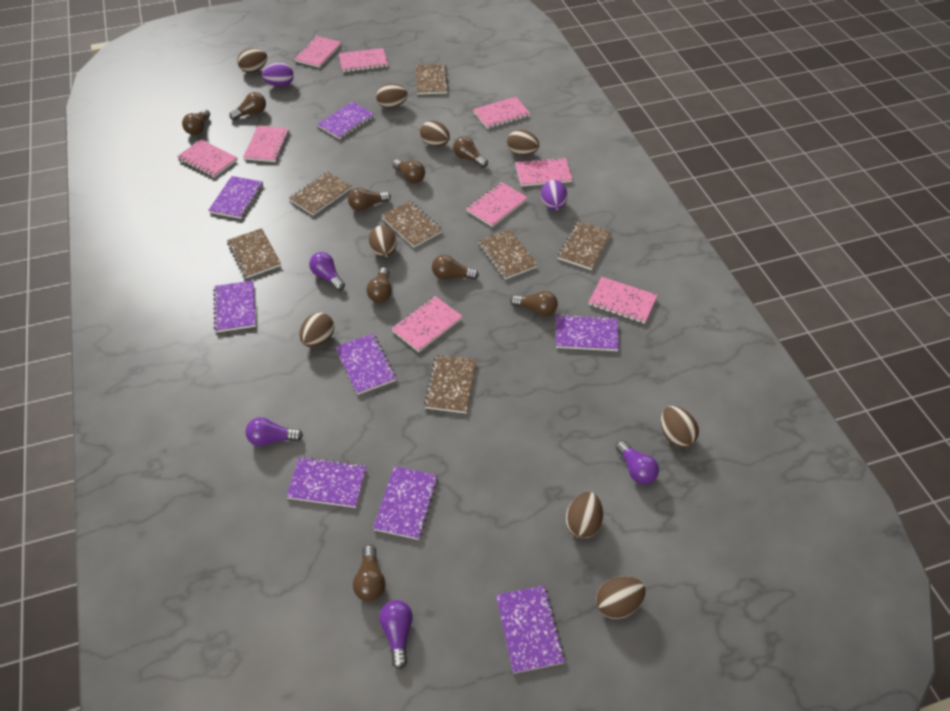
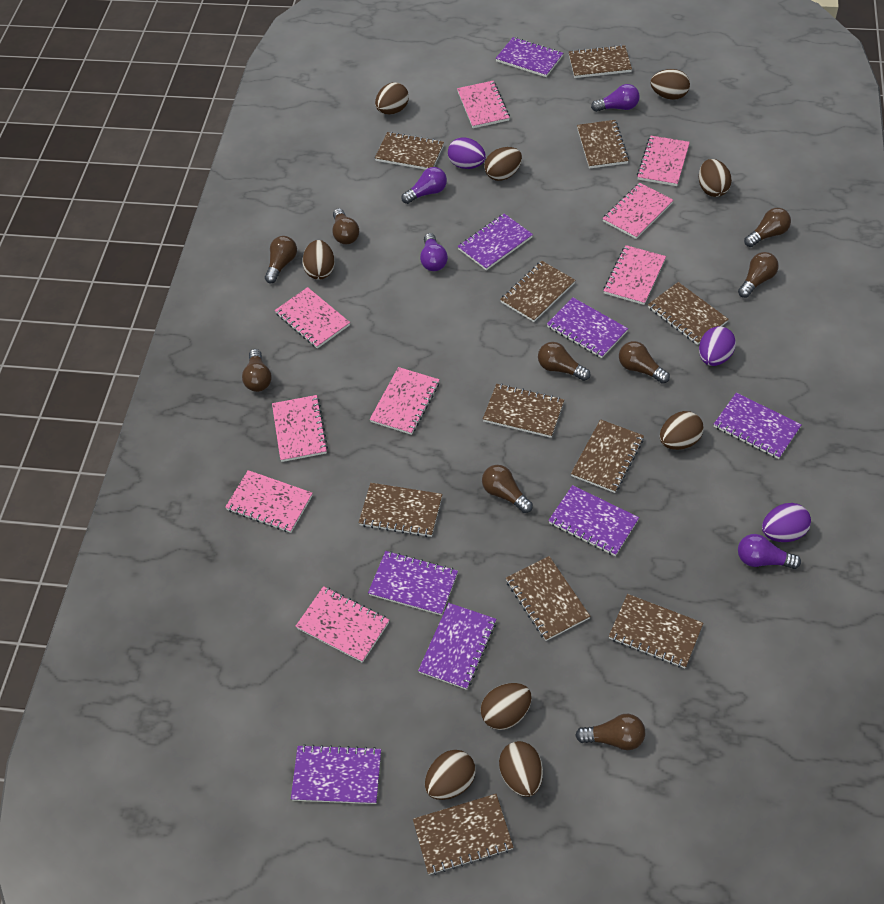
brown notebook: 7 -> 11
purple egg: 2 -> 3

